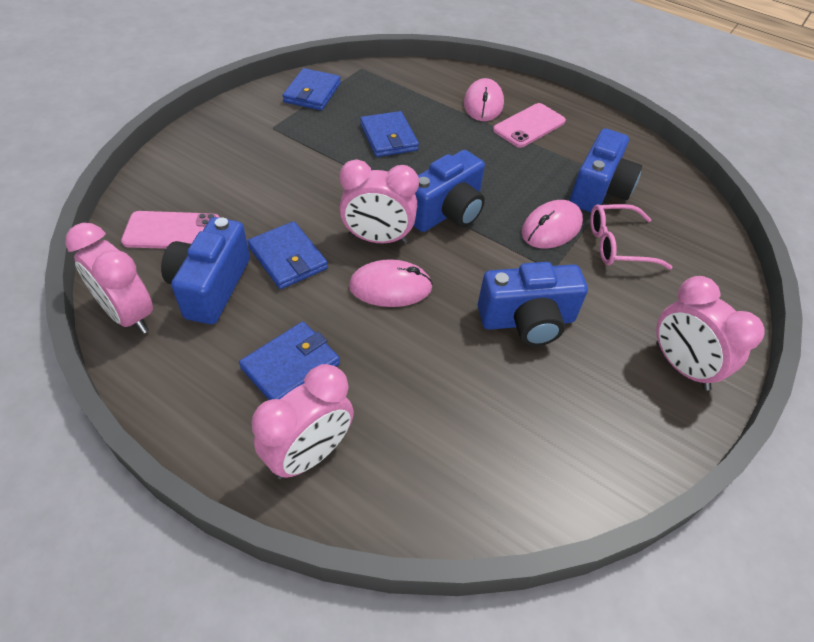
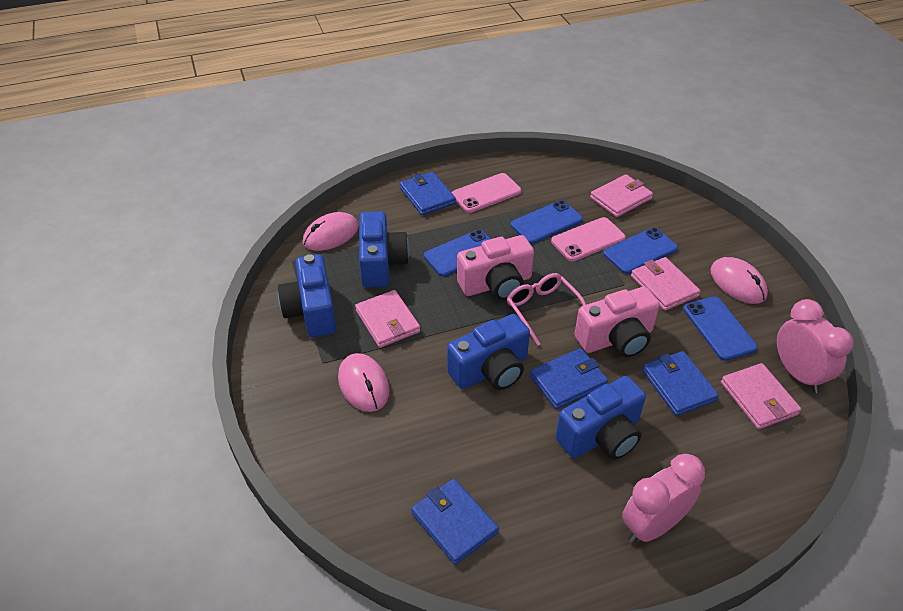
blue phone: 0 -> 4
pink camera: 0 -> 2
pink clock: 4 -> 2
pink wallet: 0 -> 4

